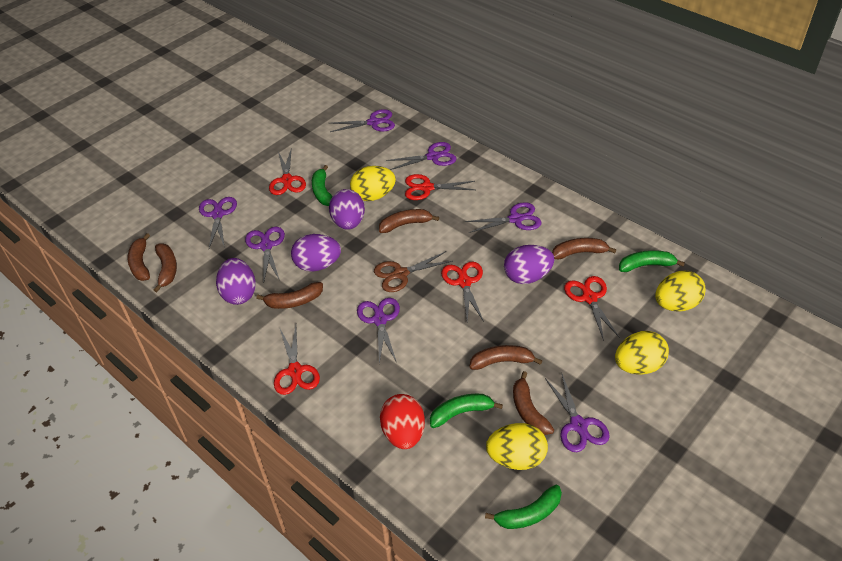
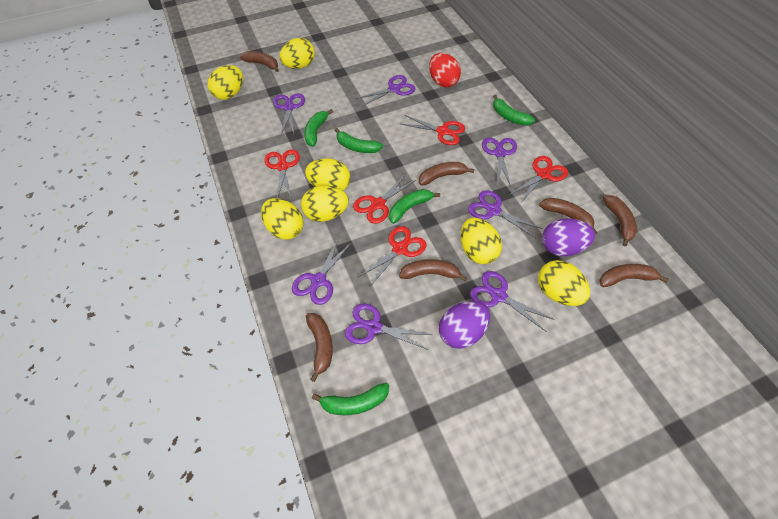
brown scissors: 1 -> 0
green banana: 4 -> 5
purple egg: 4 -> 2
yellow egg: 4 -> 7

